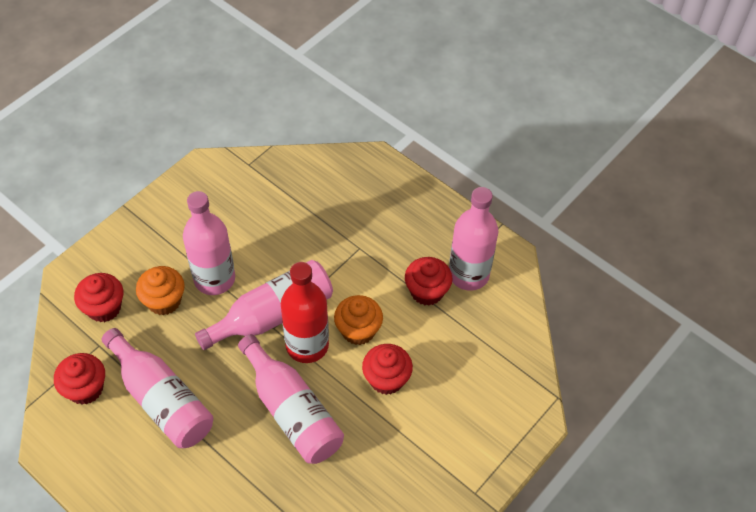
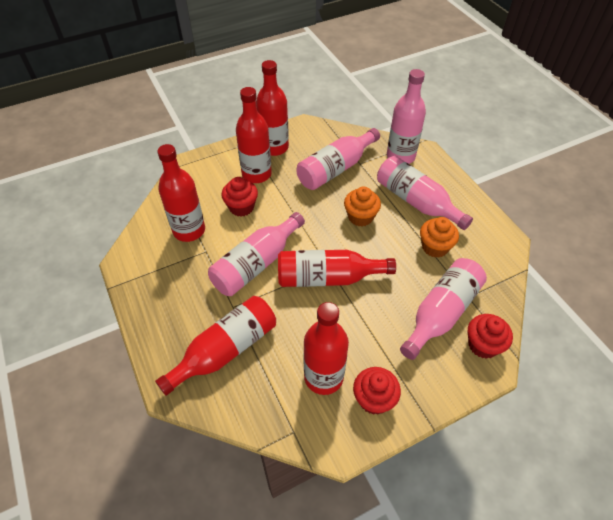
red bottle: 1 -> 6
red cupcake: 4 -> 3

